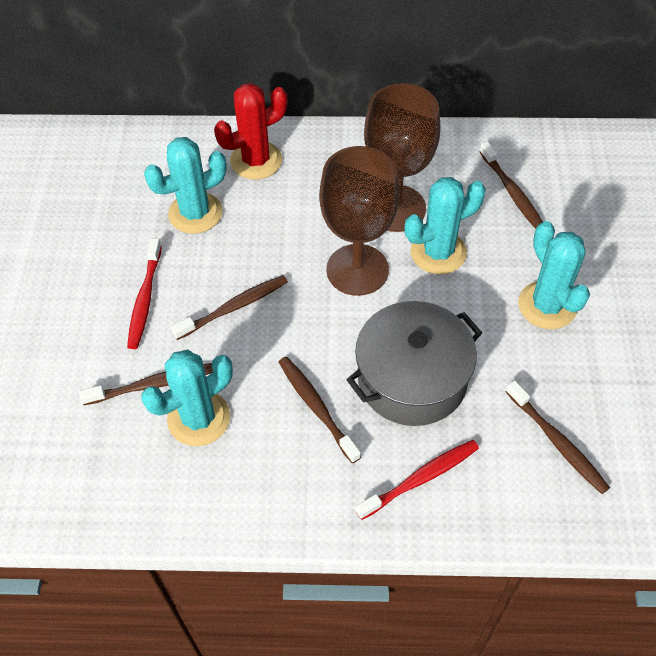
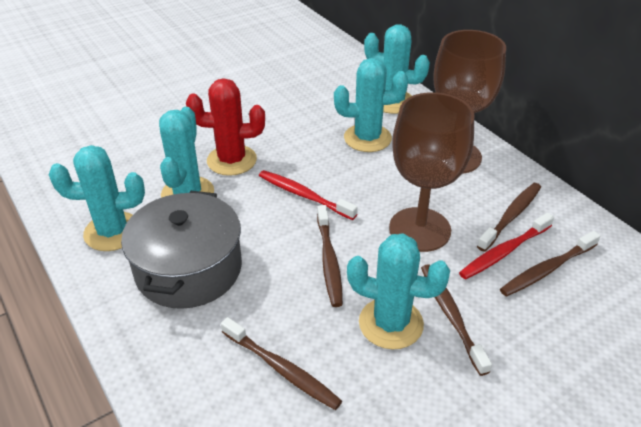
turquoise cactus: 4 -> 5

